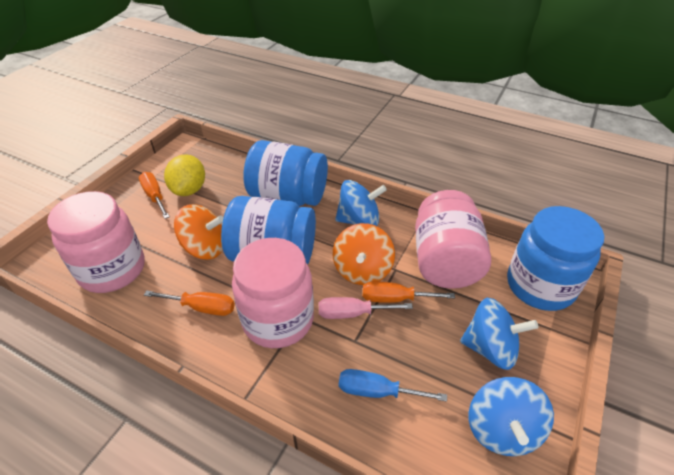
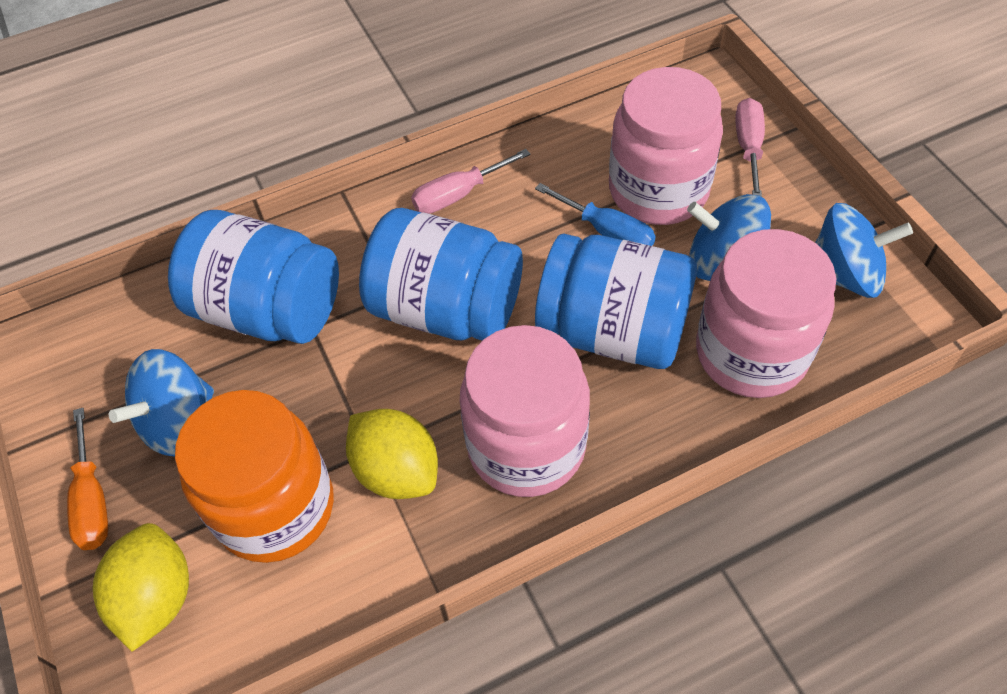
orange jar: 0 -> 1
orange screwdriver: 3 -> 1
orange spinning top: 2 -> 0
pink screwdriver: 1 -> 2
yellow lemon: 1 -> 2

